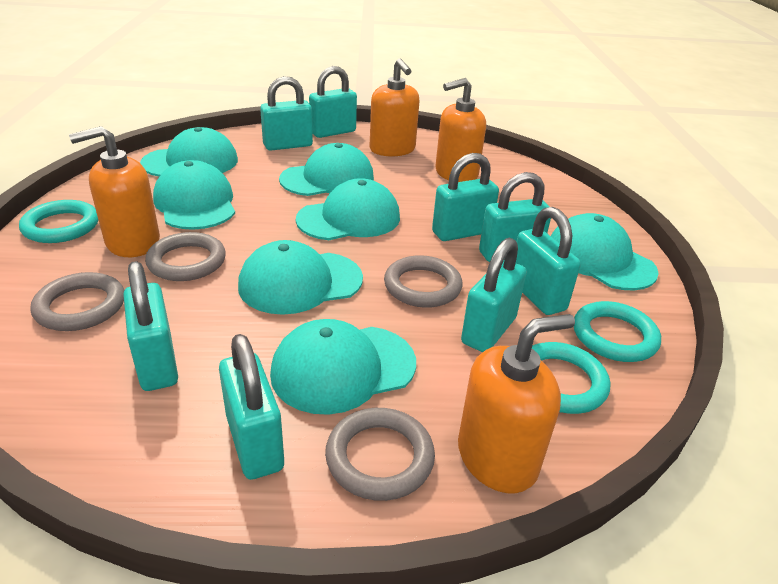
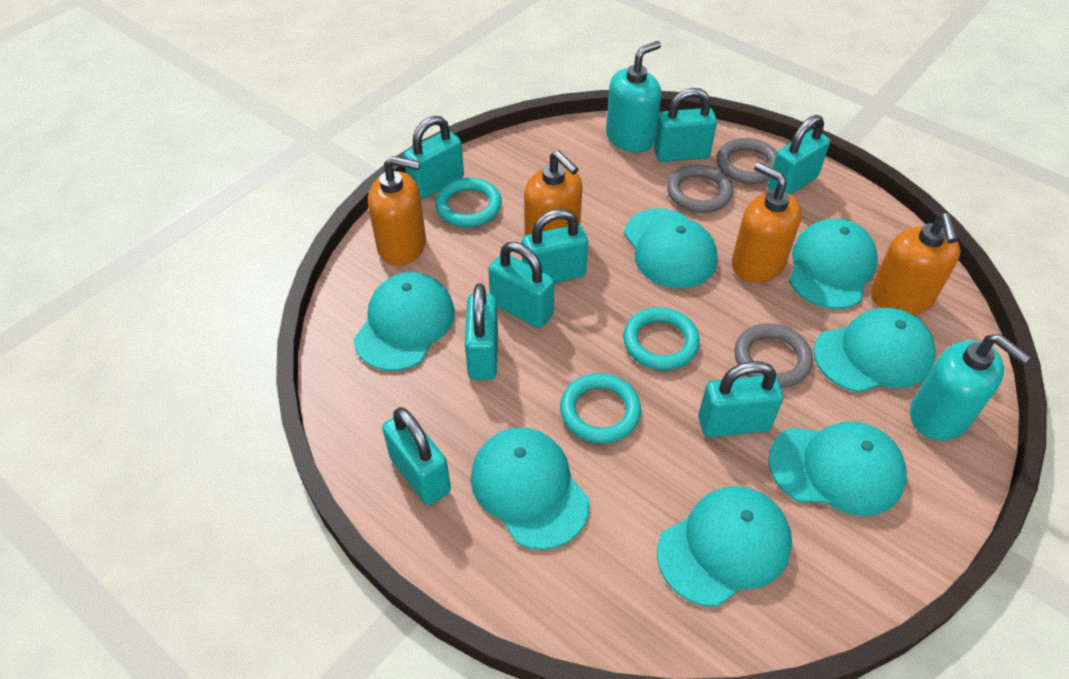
grey ring: 4 -> 3
turquoise soap dispenser: 0 -> 2

